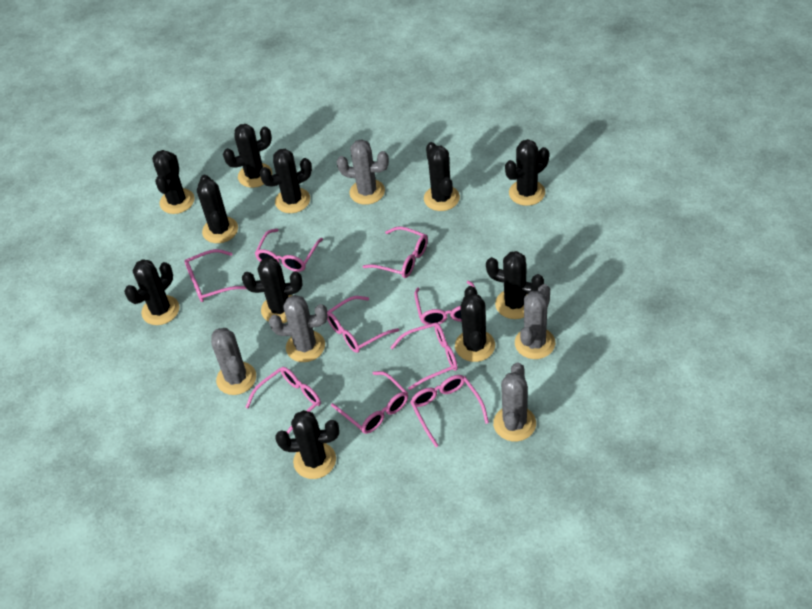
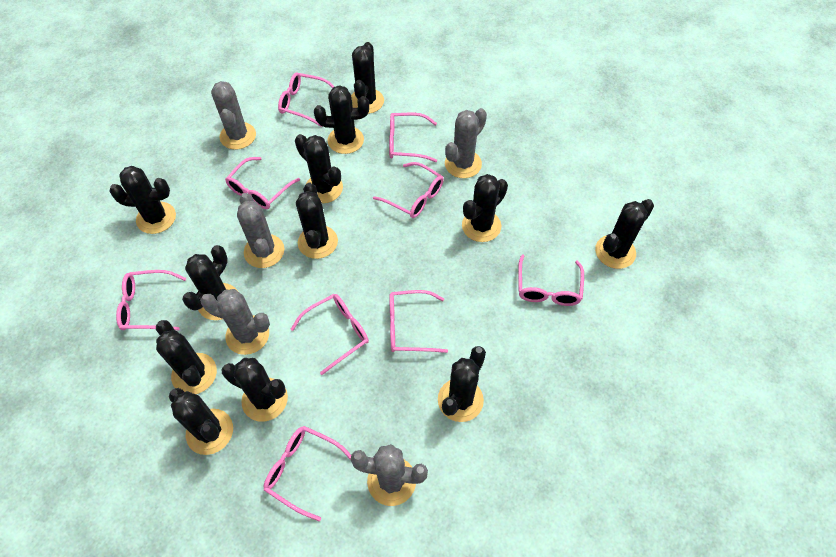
black cactus: 11 -> 12

